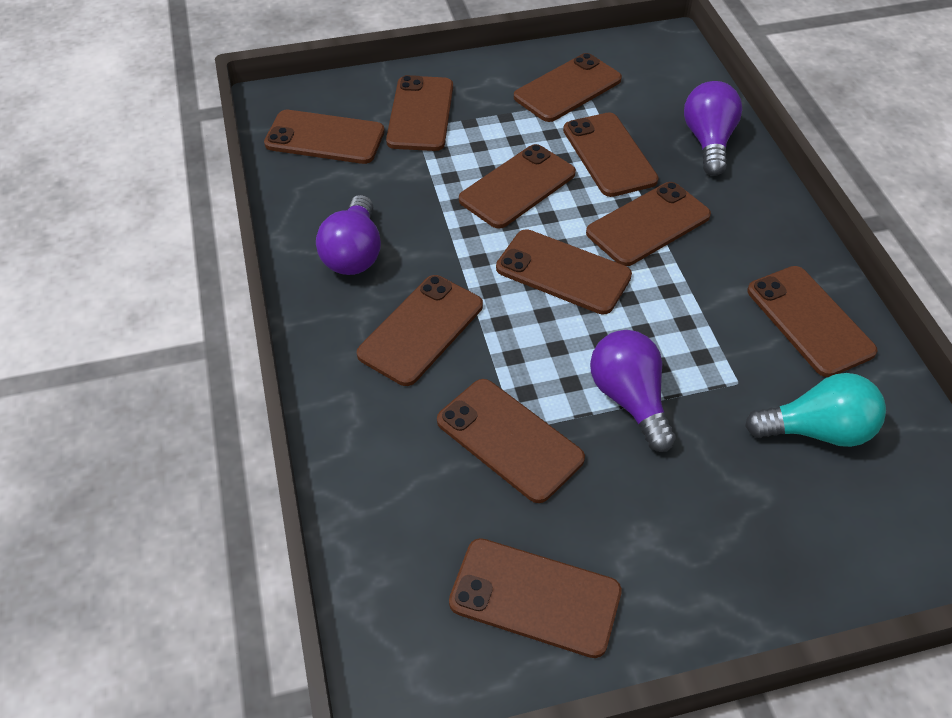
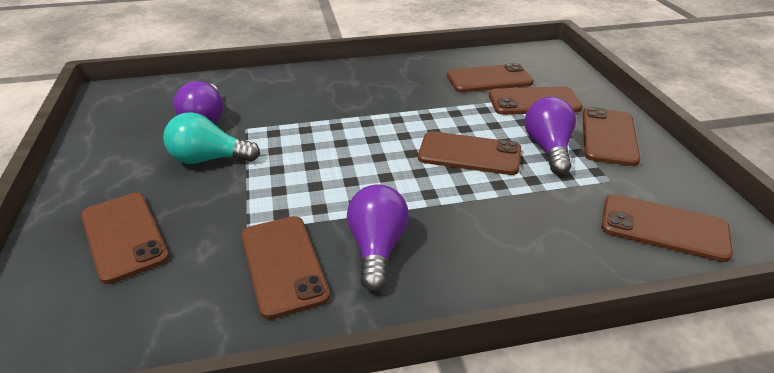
brown phone: 11 -> 7

